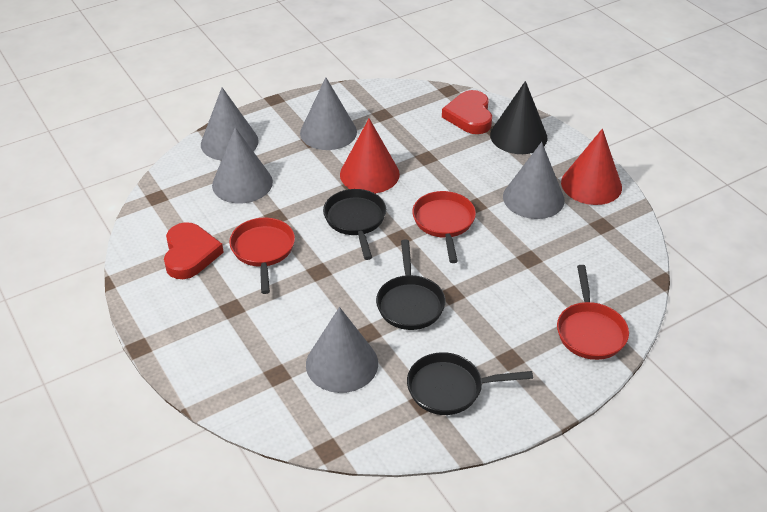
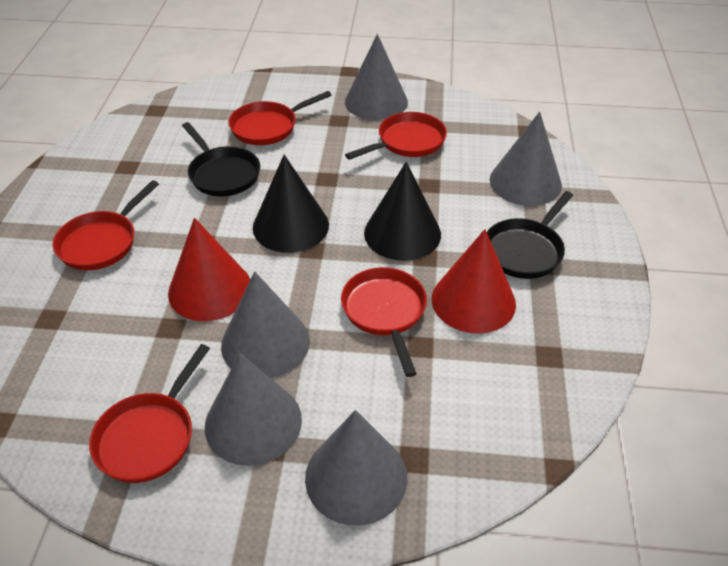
black cone: 1 -> 2
black pan: 3 -> 2
red heart: 2 -> 0
red pan: 3 -> 5

